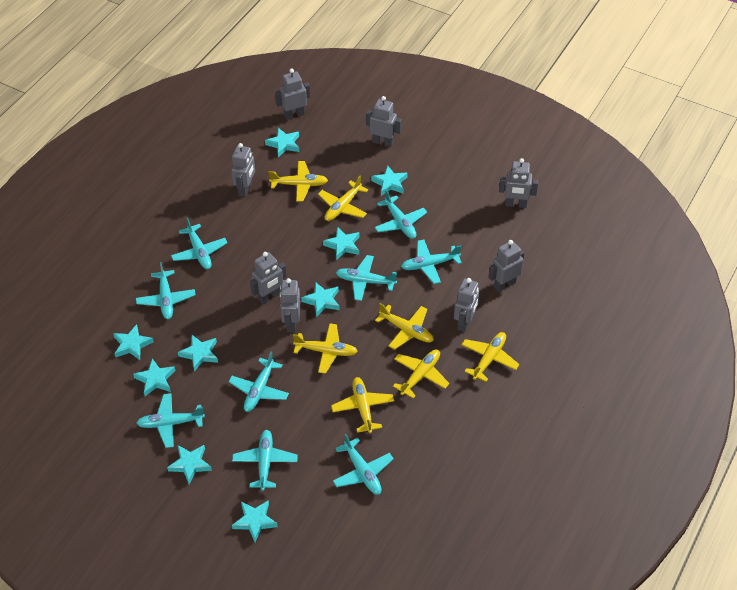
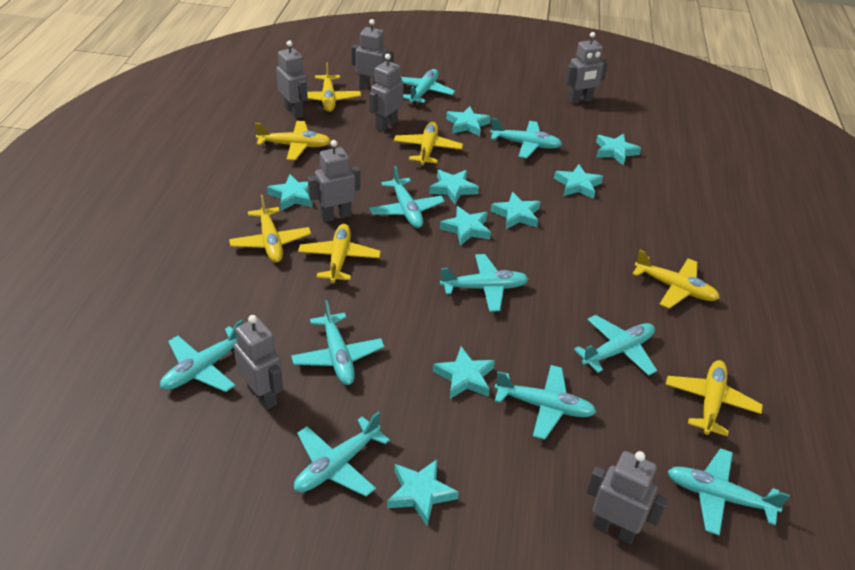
grey robot: 8 -> 7
turquoise plane: 9 -> 10

